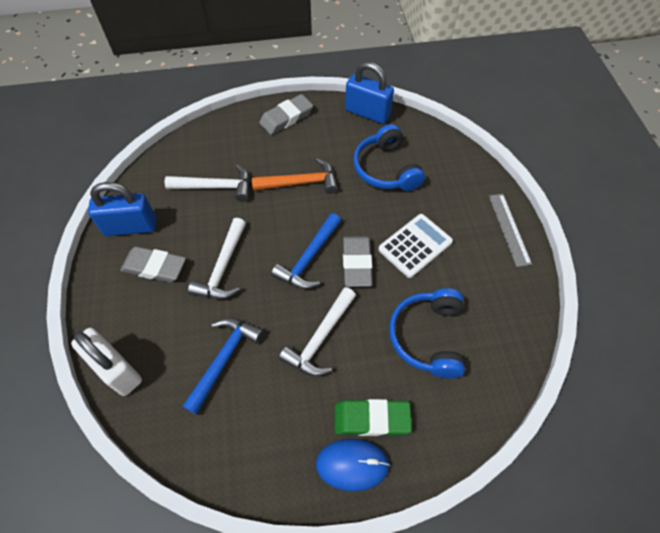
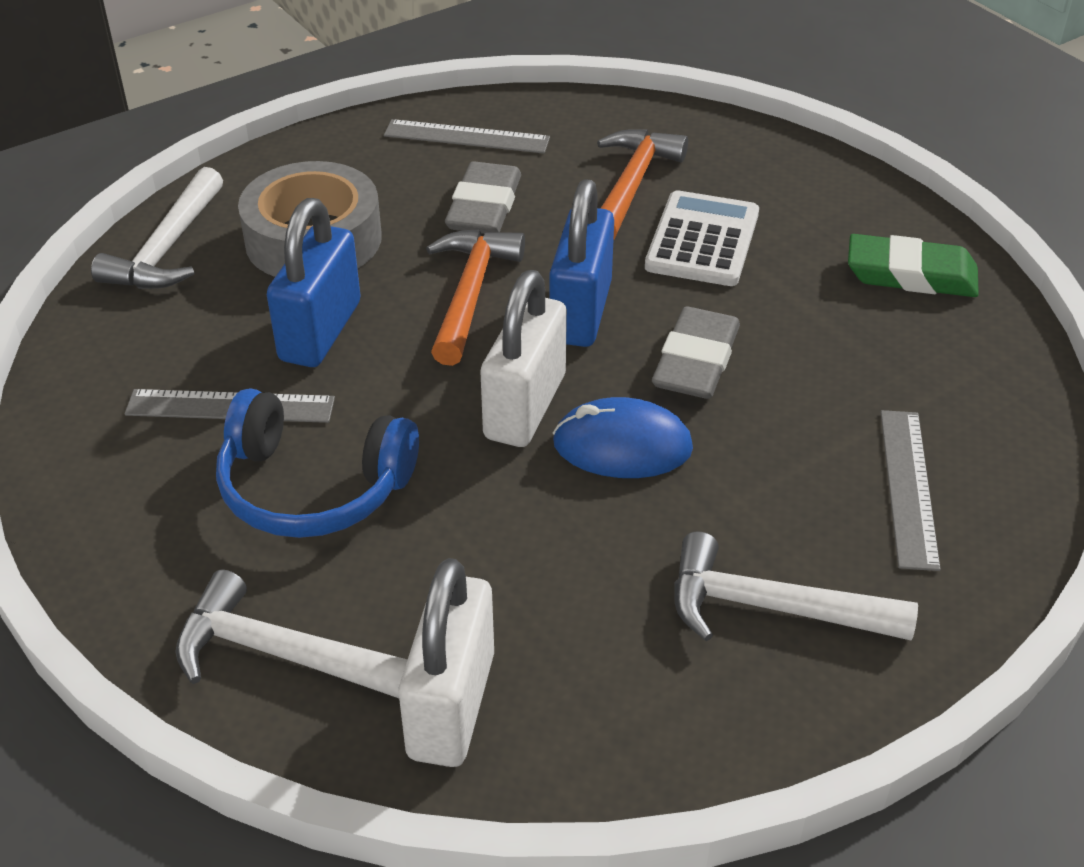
blue hammer: 2 -> 0
blue headphones: 2 -> 1
grey eraser: 3 -> 2
grey ruler: 1 -> 3
grey tape: 0 -> 1
orange hammer: 1 -> 2
white padlock: 1 -> 2

